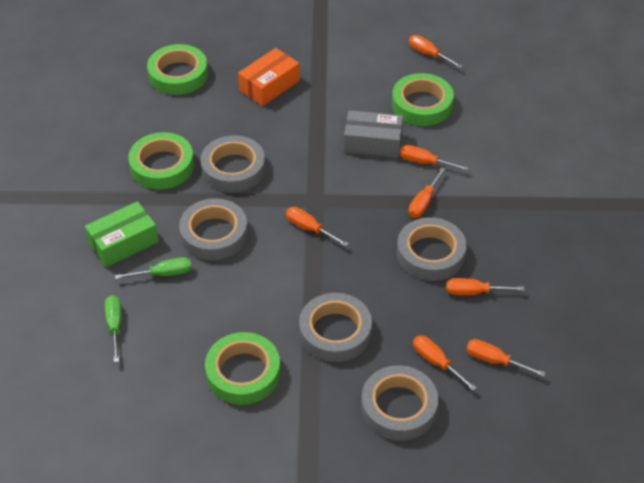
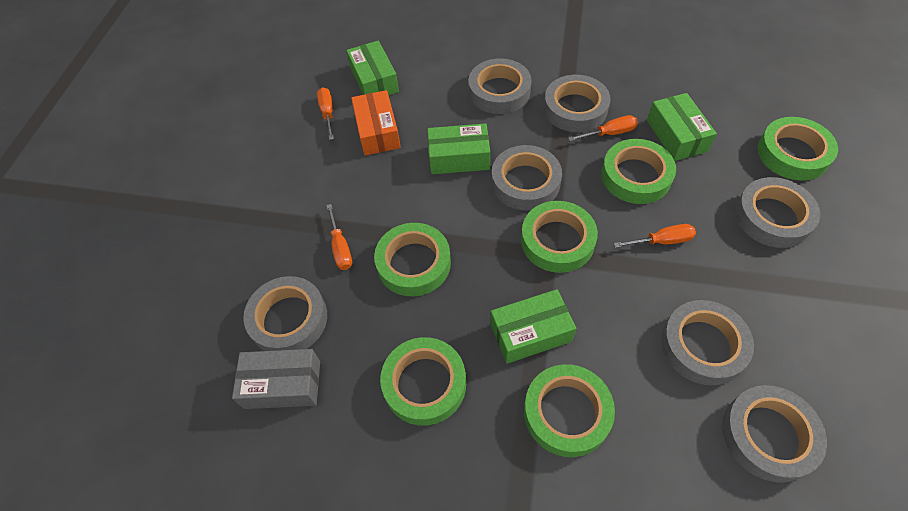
green box: 1 -> 4
green screwdriver: 2 -> 0
green tape: 4 -> 6
grey tape: 5 -> 7
orange screwdriver: 7 -> 4

